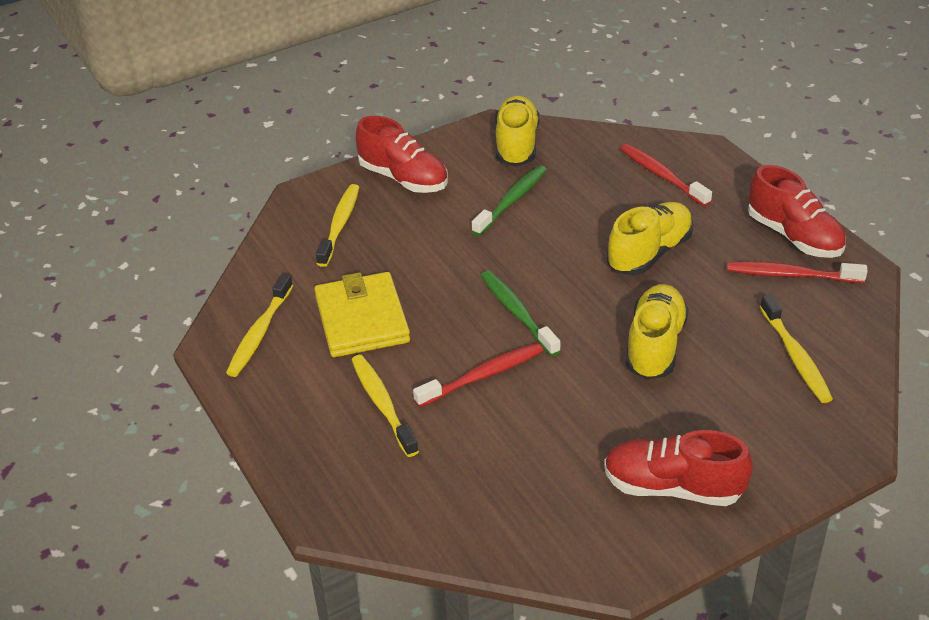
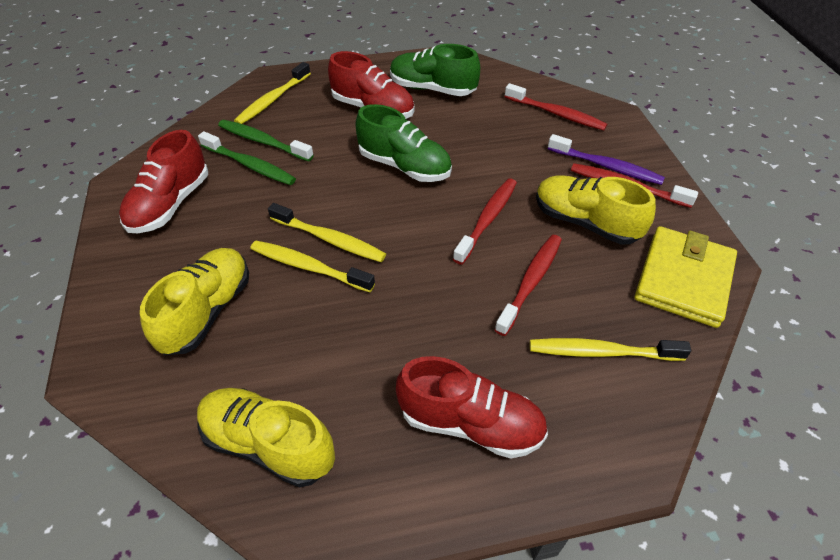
green shoe: 0 -> 2
purple toothbrush: 0 -> 1
red toothbrush: 3 -> 4

